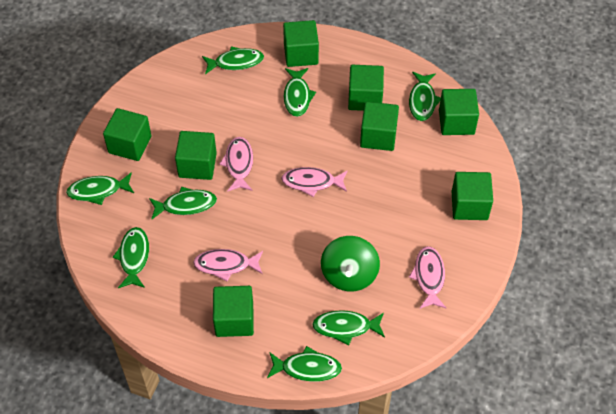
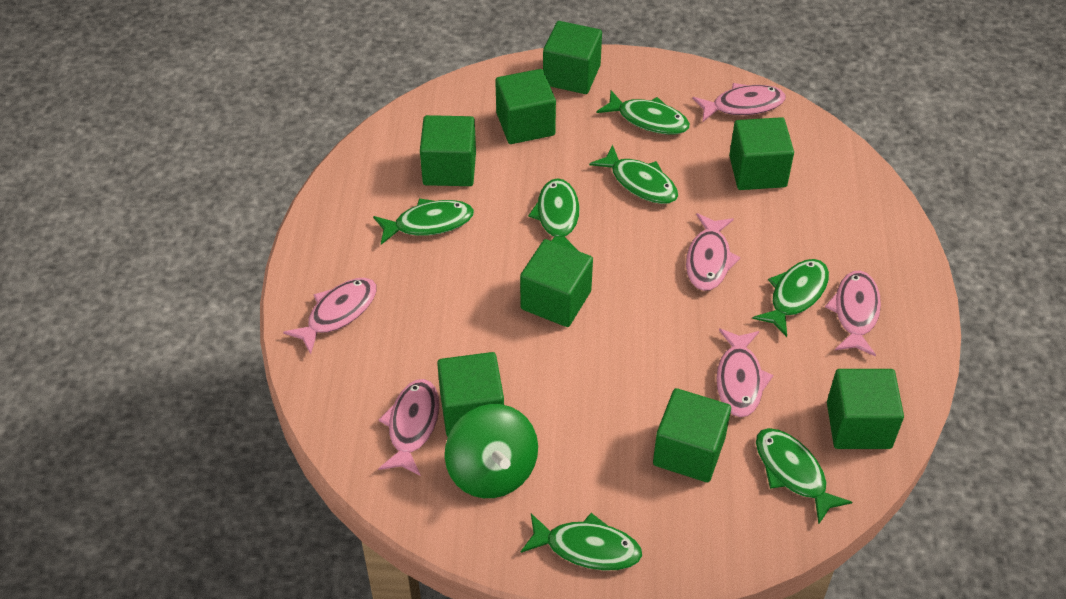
green fish: 8 -> 7
pink fish: 4 -> 6

